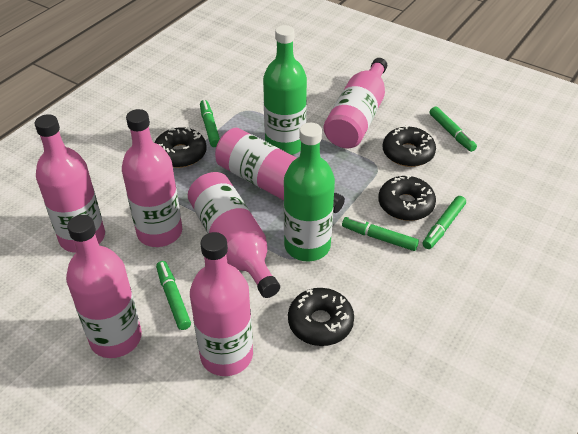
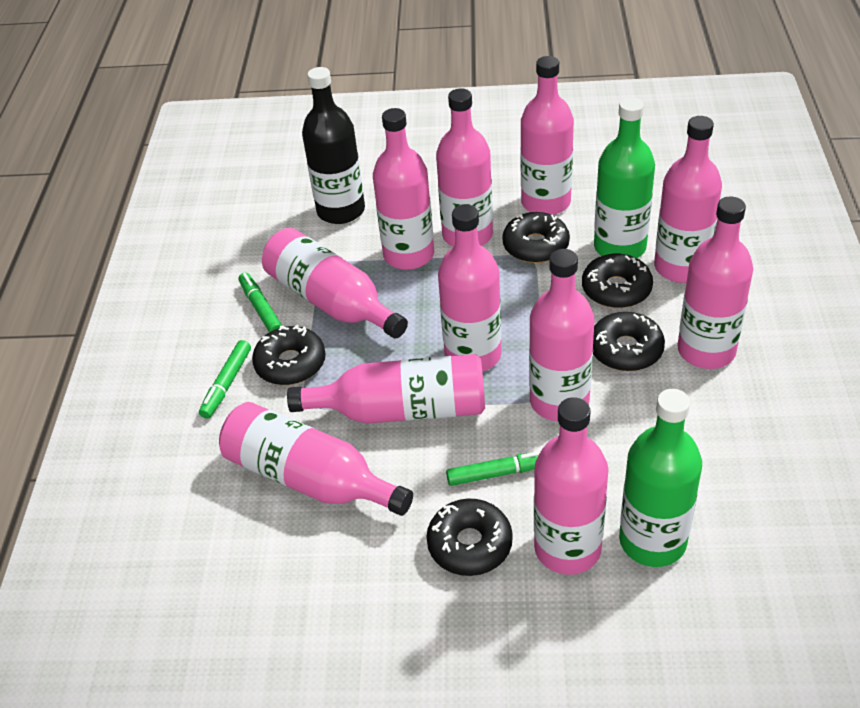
black bottle: 0 -> 1
black donut: 4 -> 5
green marker: 5 -> 3
pink bottle: 7 -> 11

